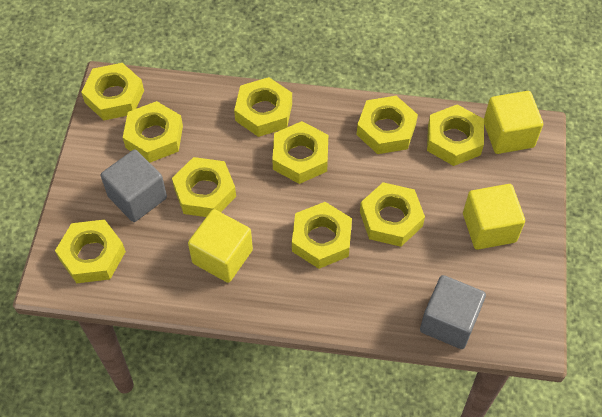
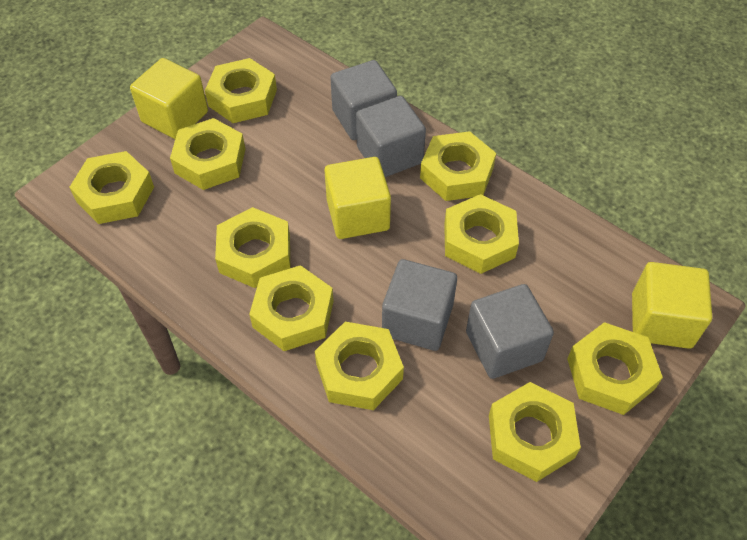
grey cube: 2 -> 4

